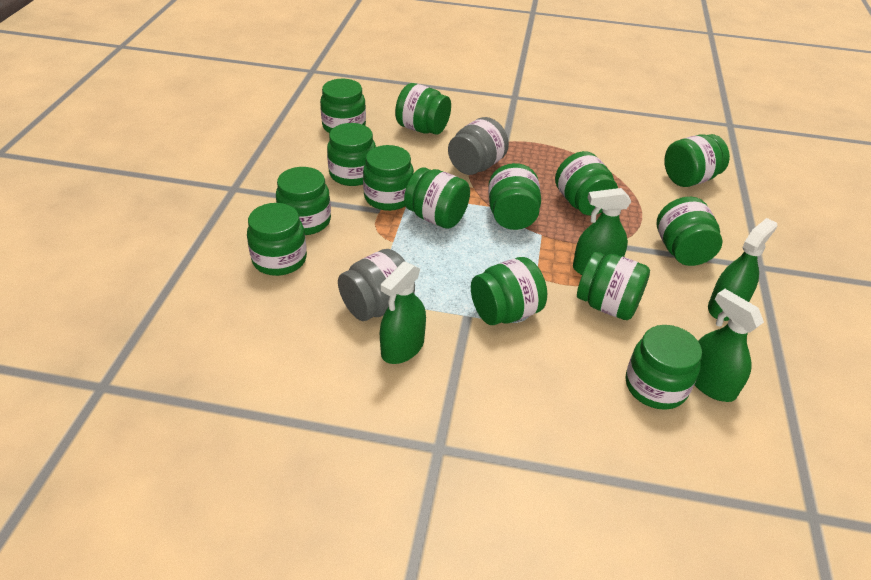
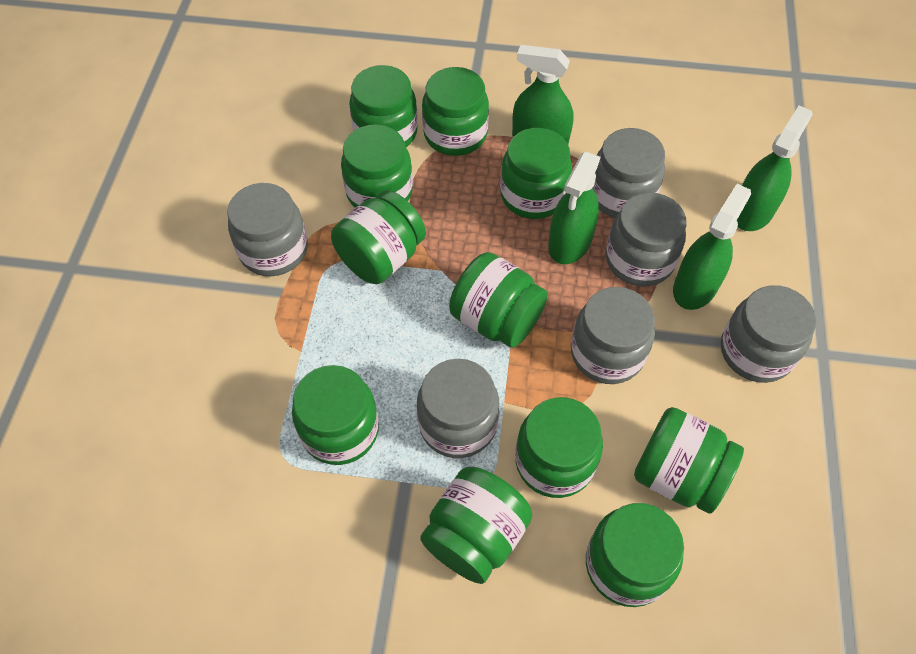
green jar: 14 -> 11
grey jar: 2 -> 6

